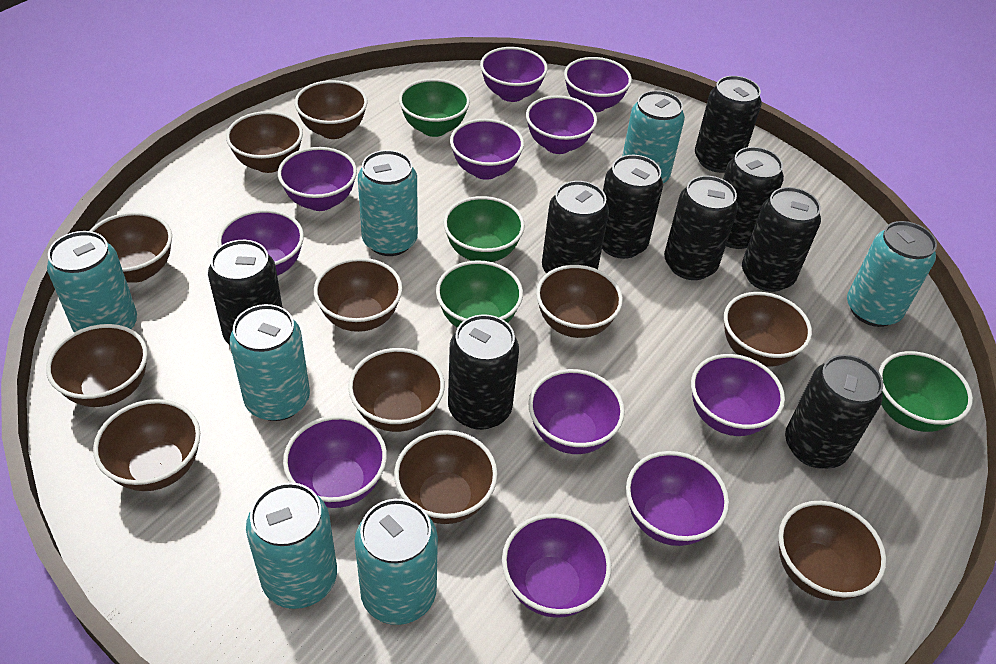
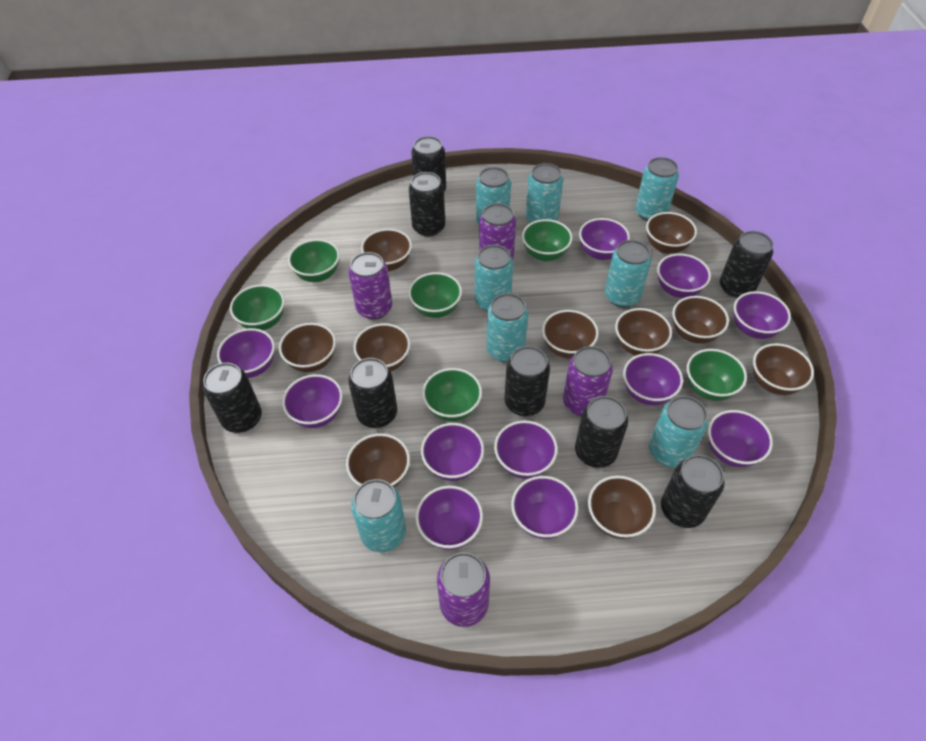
black can: 9 -> 8
brown bowl: 11 -> 10
green bowl: 4 -> 6
purple can: 0 -> 4
turquoise can: 7 -> 8

